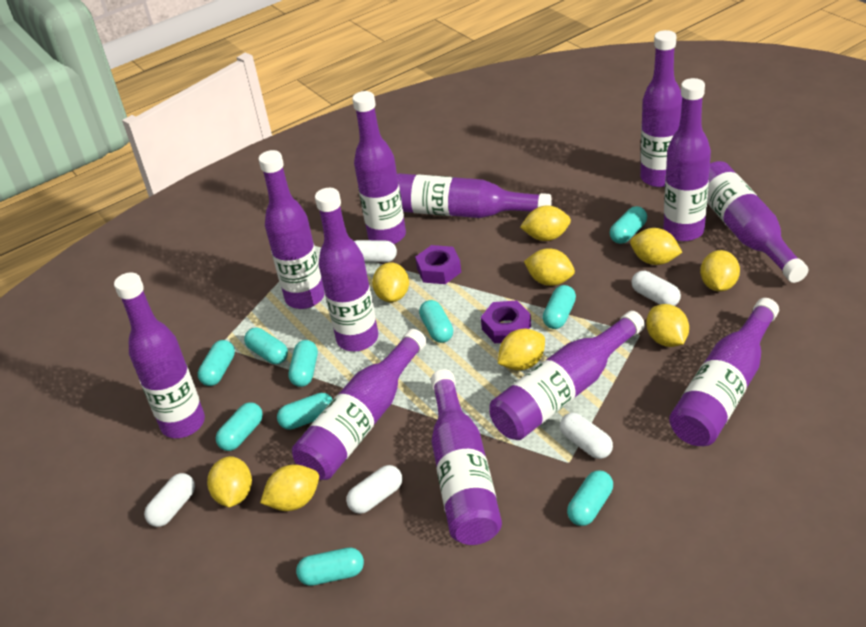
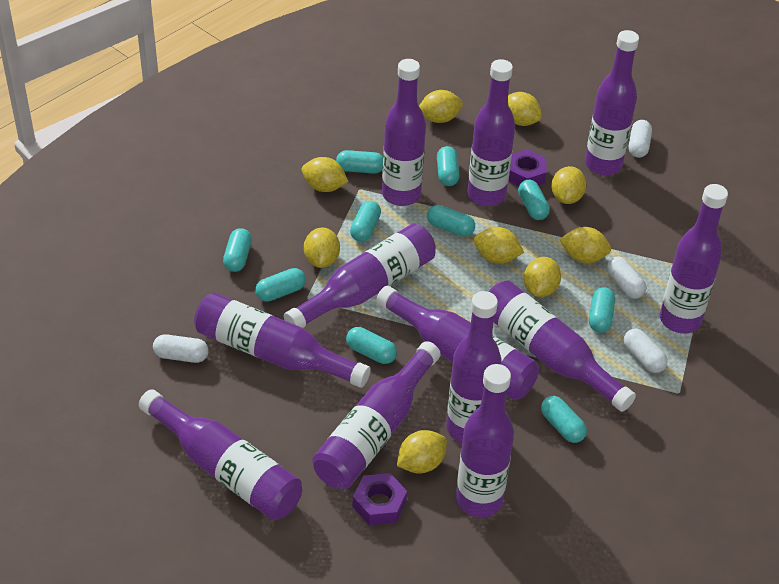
white capsule: 5 -> 4

